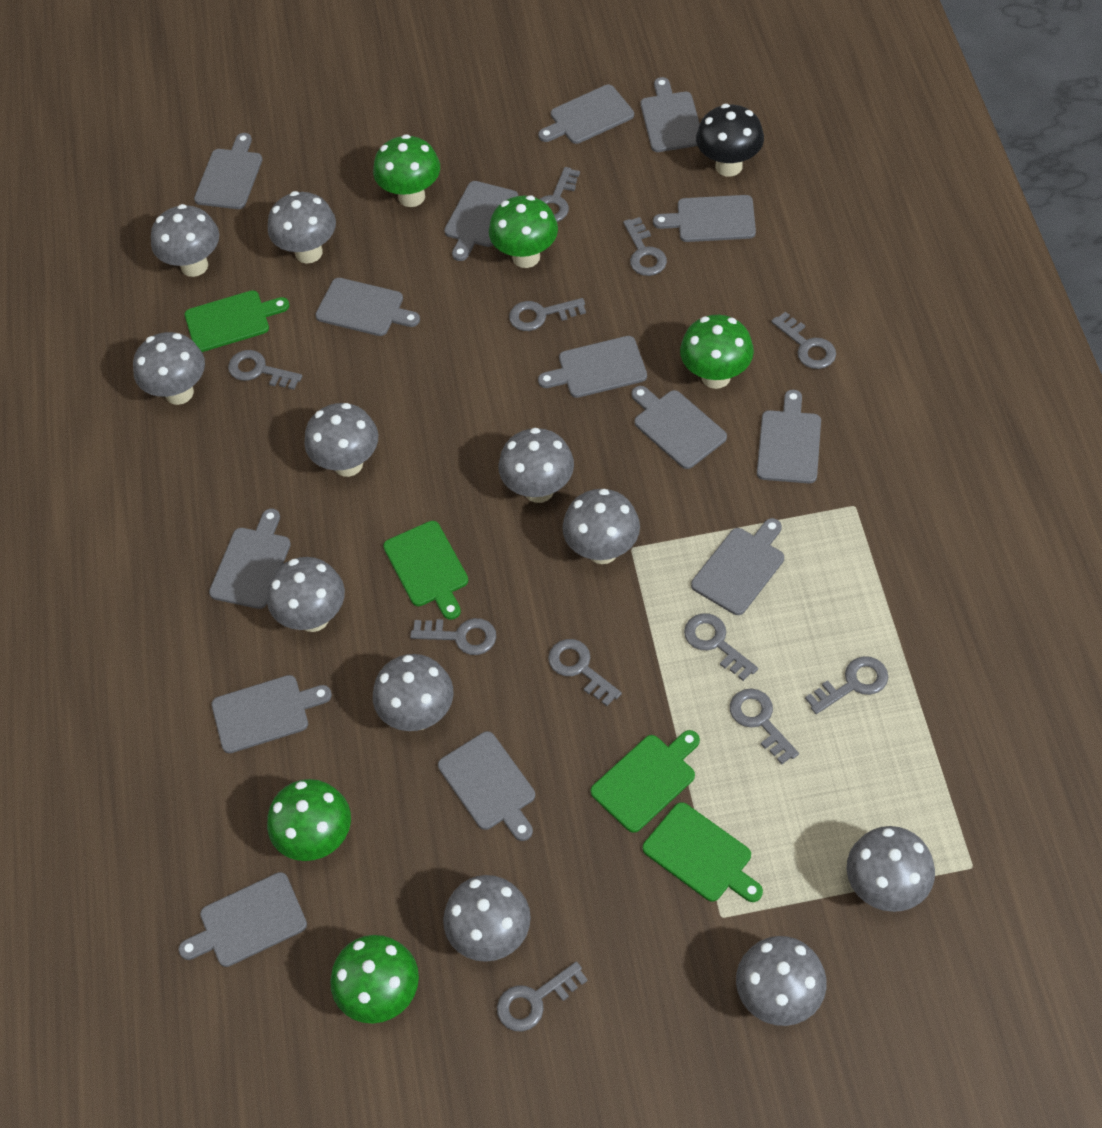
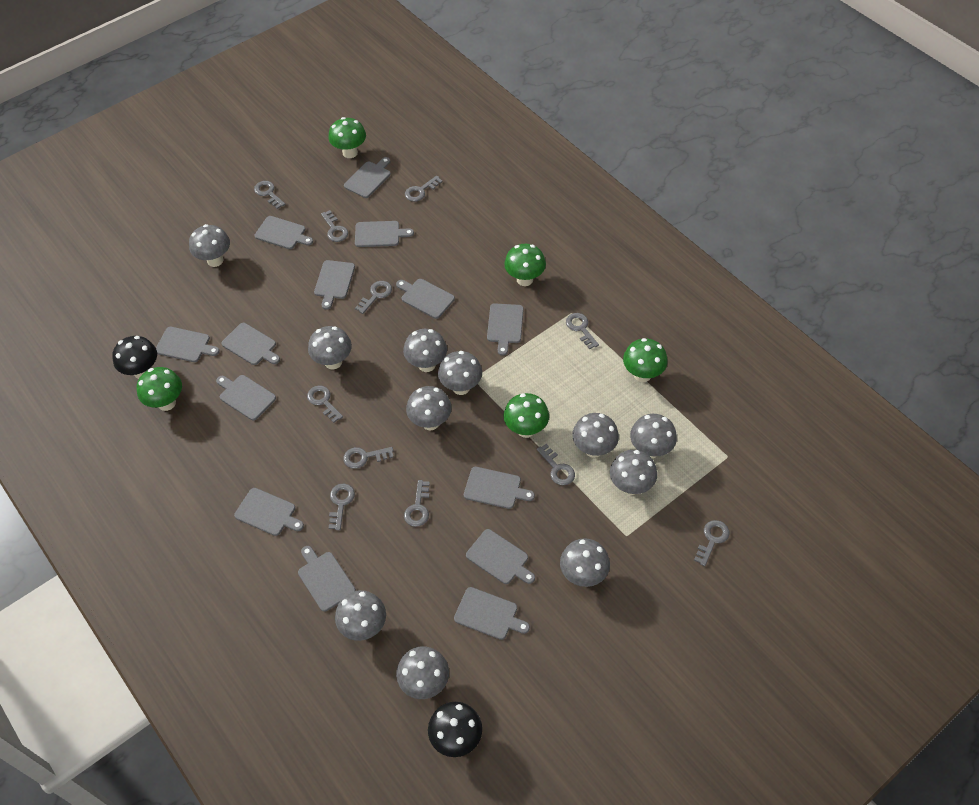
black mushroom: 1 -> 2
green cutting board: 4 -> 0

